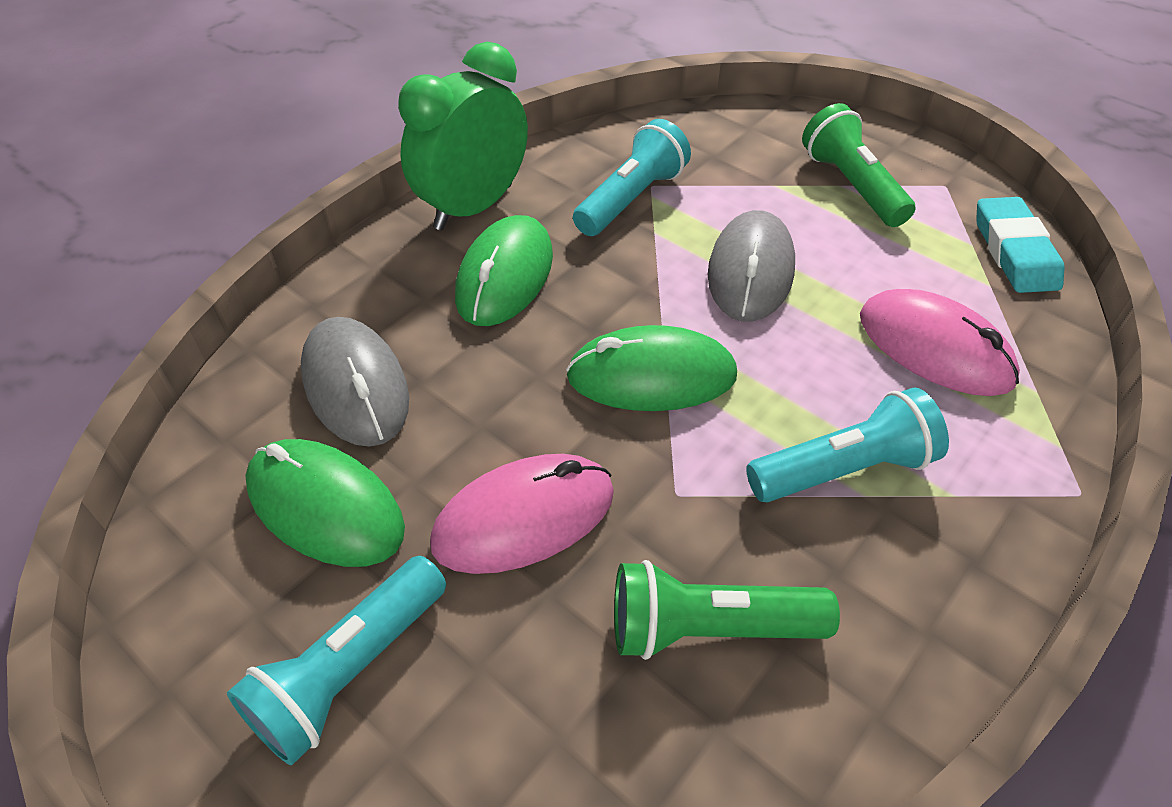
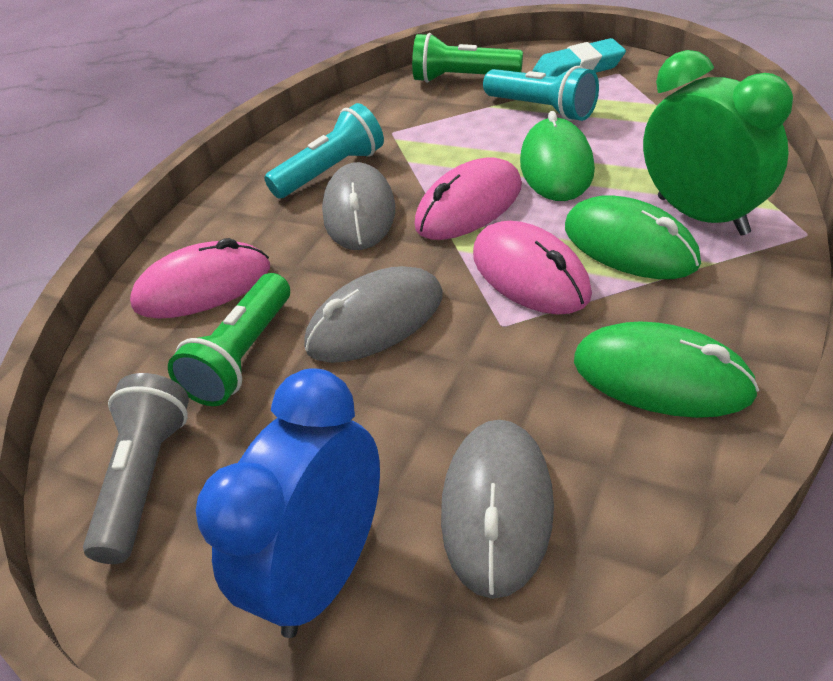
blue clock: 0 -> 1
grey flashlight: 0 -> 1
grey mouse: 2 -> 3
pink mouse: 2 -> 3
turquoise flashlight: 3 -> 2

